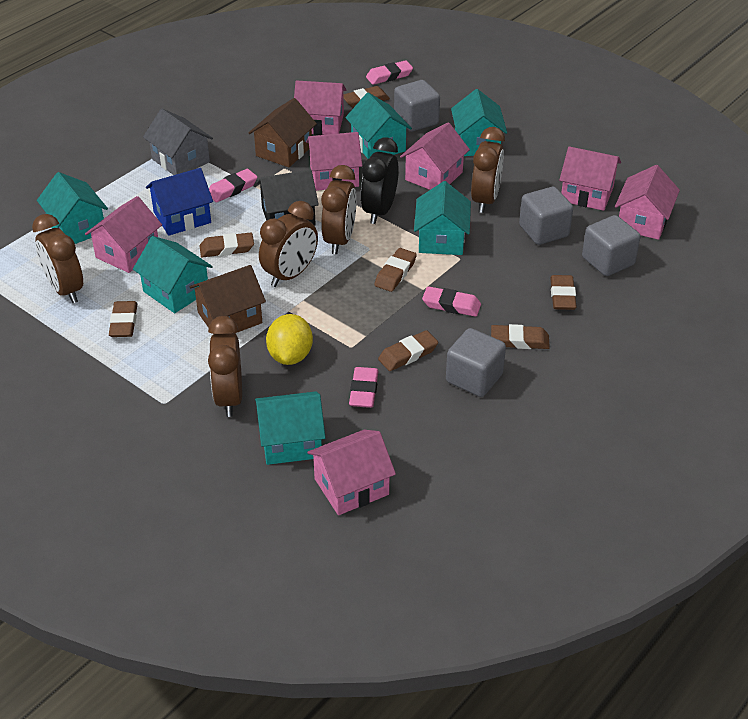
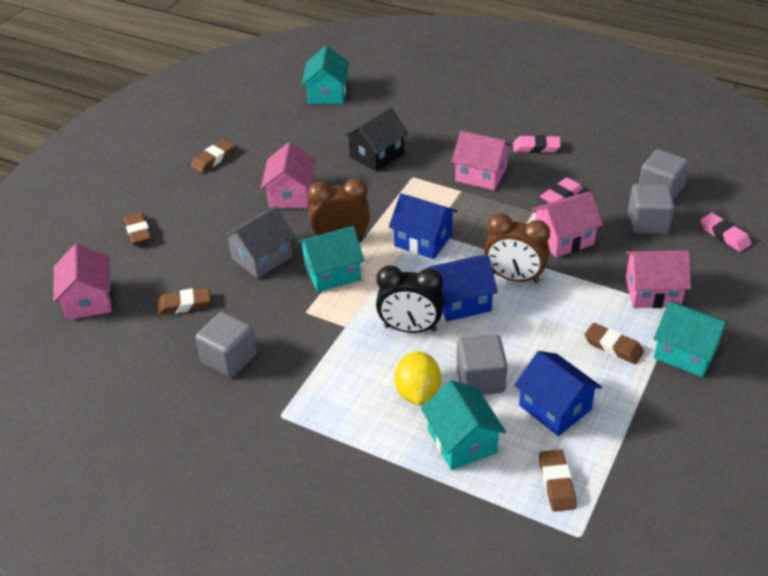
blue house: 1 -> 3
brown clock: 5 -> 2
brown eraser: 7 -> 5
brown house: 2 -> 0
pink eraser: 4 -> 3
pink house: 7 -> 5
turquoise house: 6 -> 4

